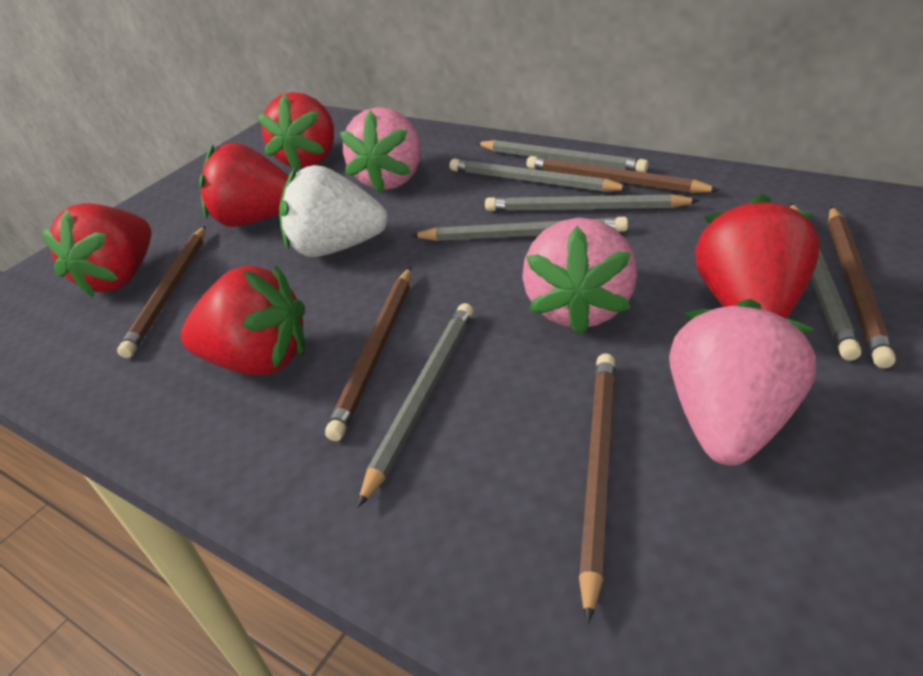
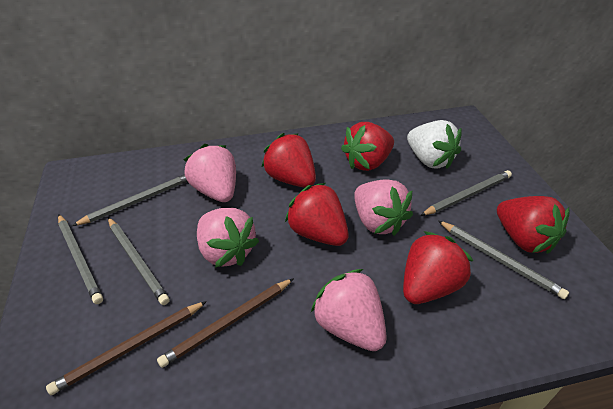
brown pencil: 5 -> 2
grey pencil: 6 -> 5
pink strawberry: 3 -> 4

